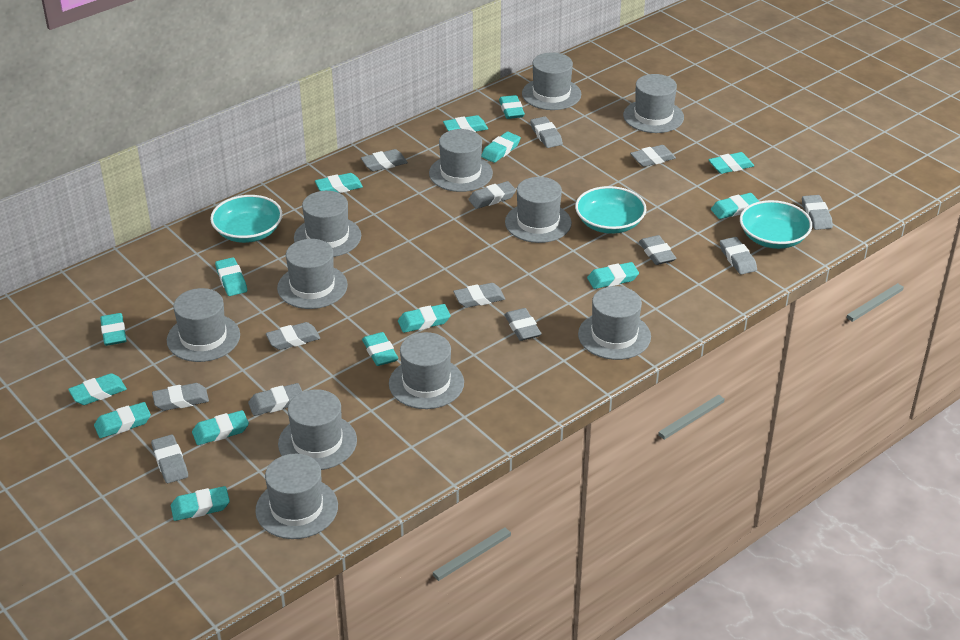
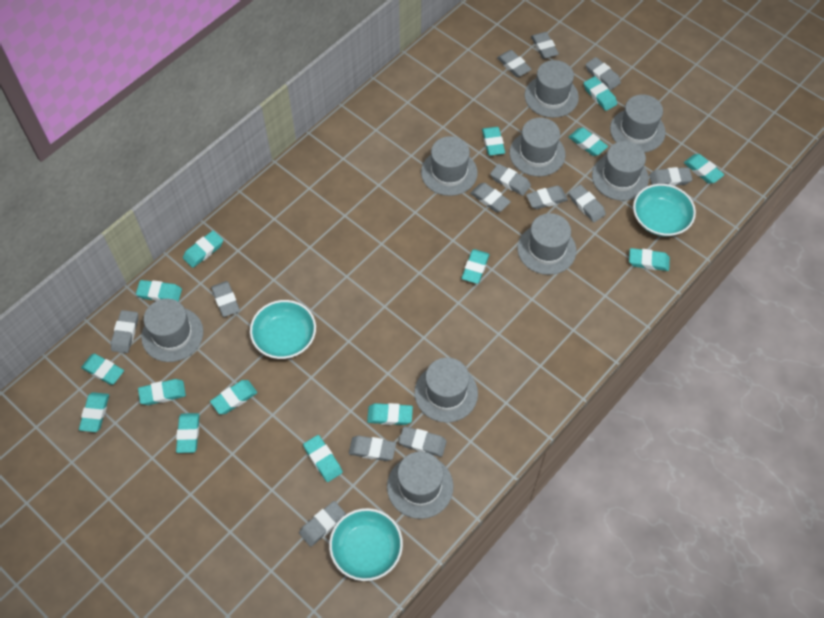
grey hat: 11 -> 9

